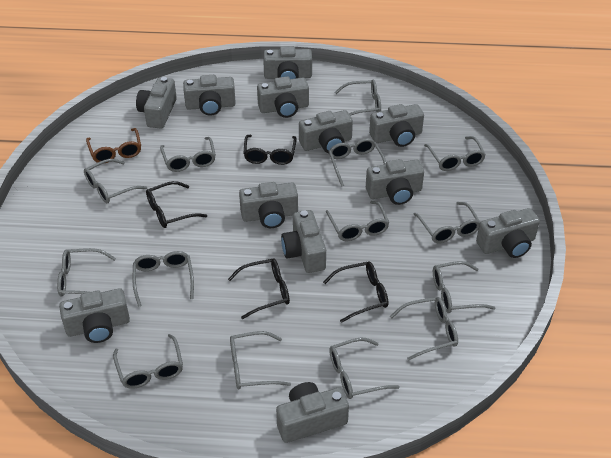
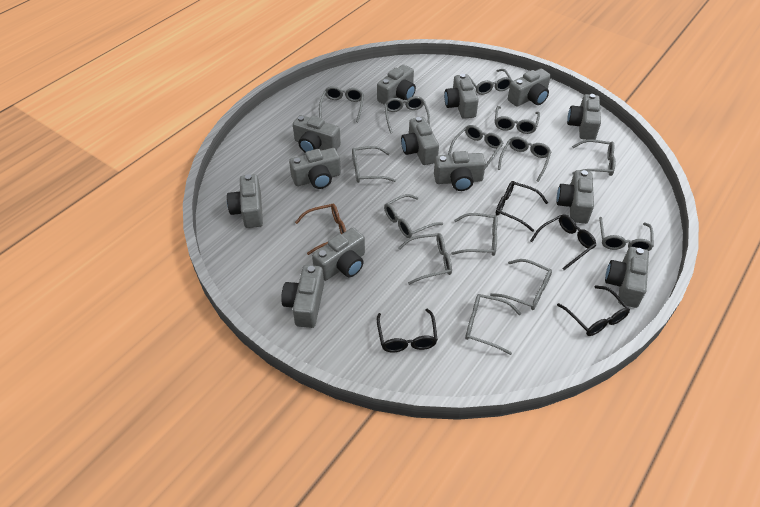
grey camera: 12 -> 13

